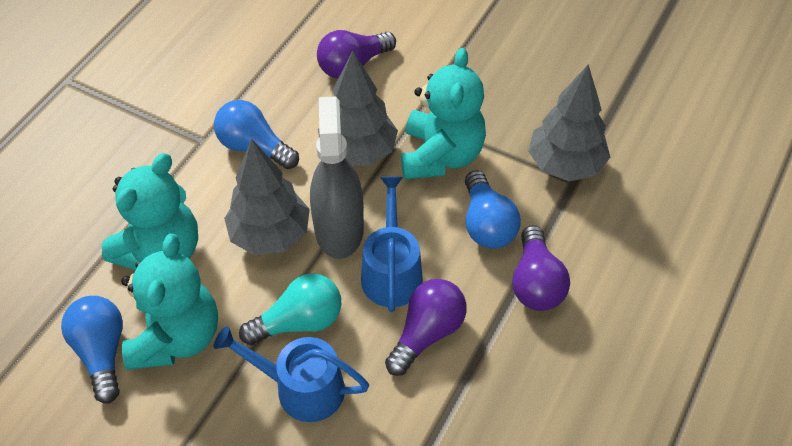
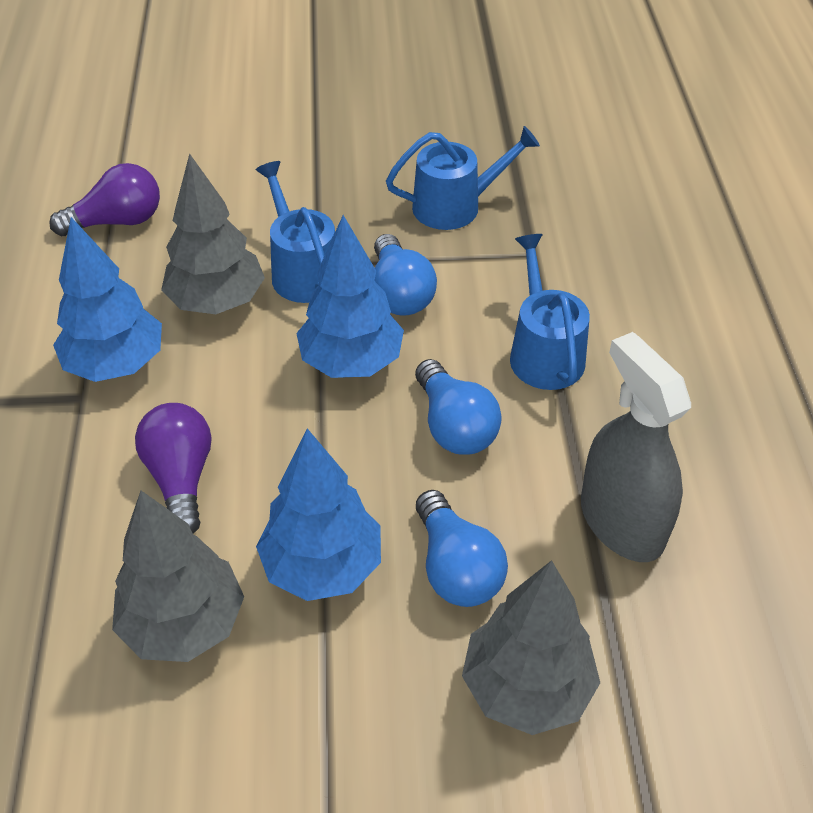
blue tree: 0 -> 3
blue watering can: 2 -> 3
purple light bulb: 3 -> 2
turquoise light bulb: 1 -> 0
turquoise teddy bear: 3 -> 0

